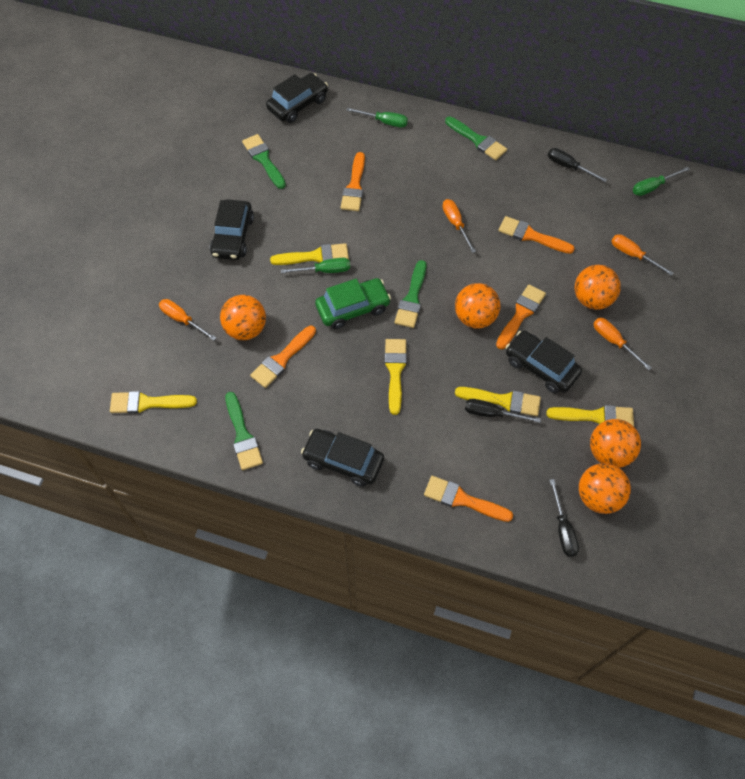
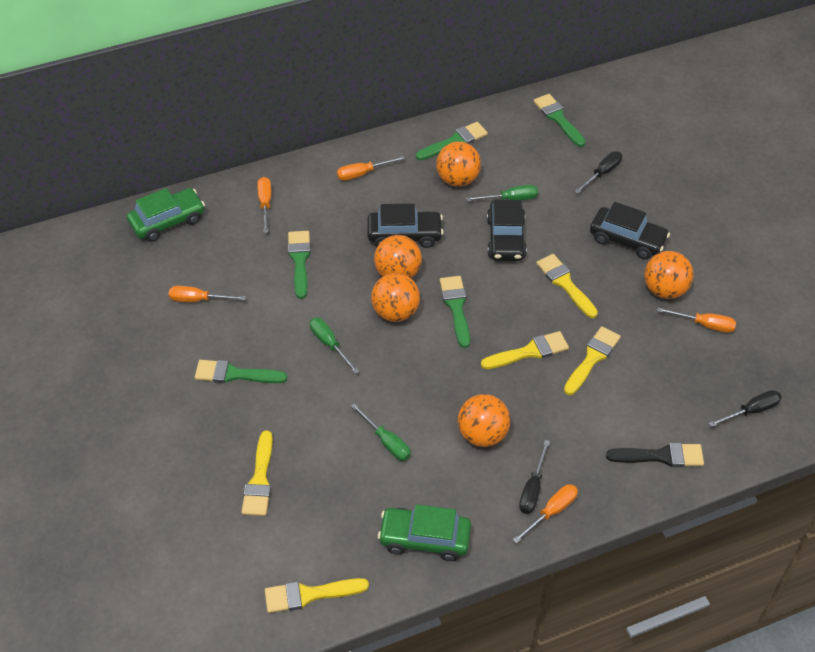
black brush: 0 -> 1
black car: 4 -> 3
green brush: 4 -> 5
green car: 1 -> 2
orange brush: 5 -> 0
orange screwdriver: 4 -> 5

